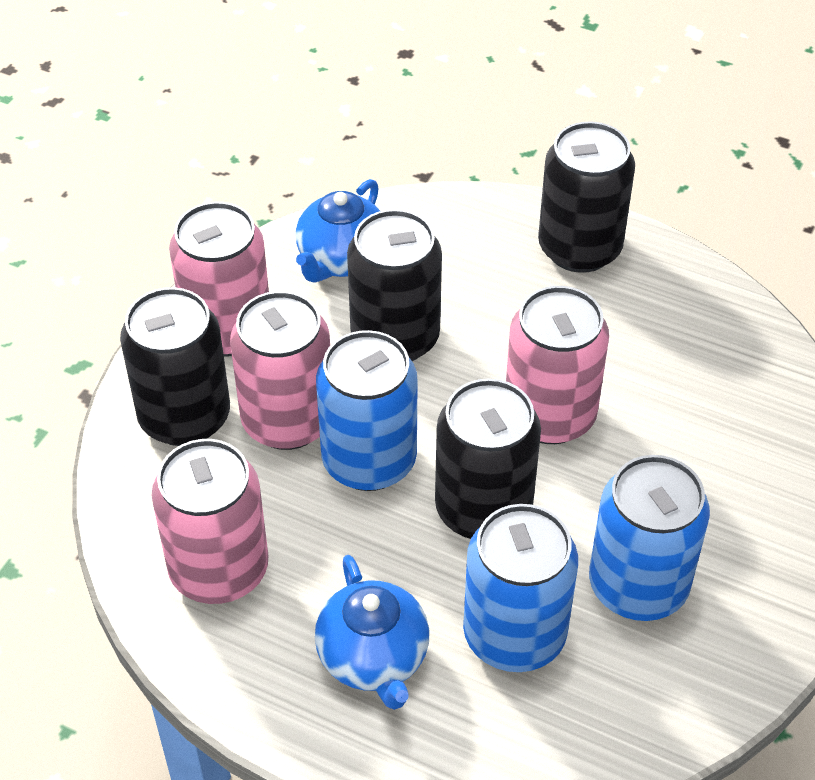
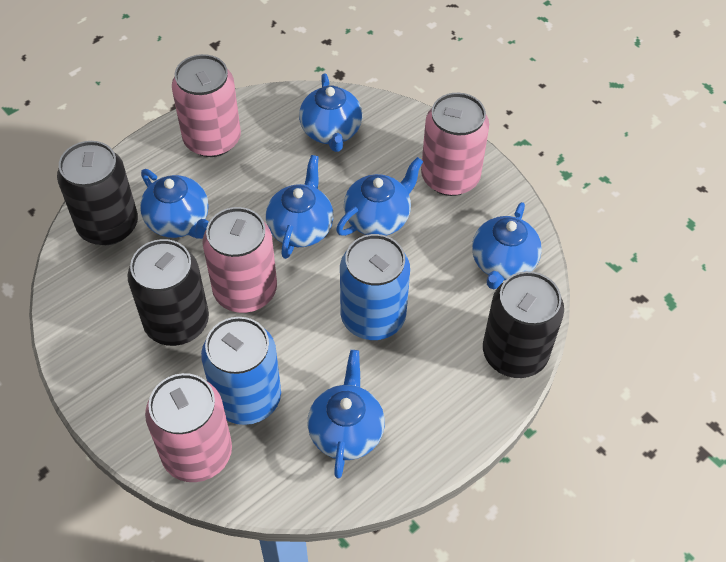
black can: 4 -> 3
blue can: 3 -> 2
blue teapot: 2 -> 6

